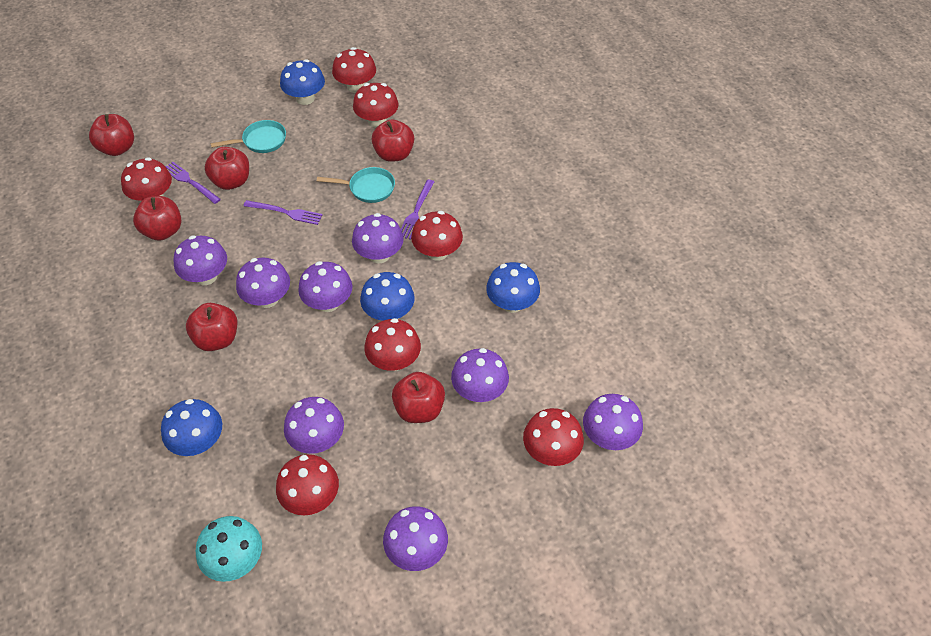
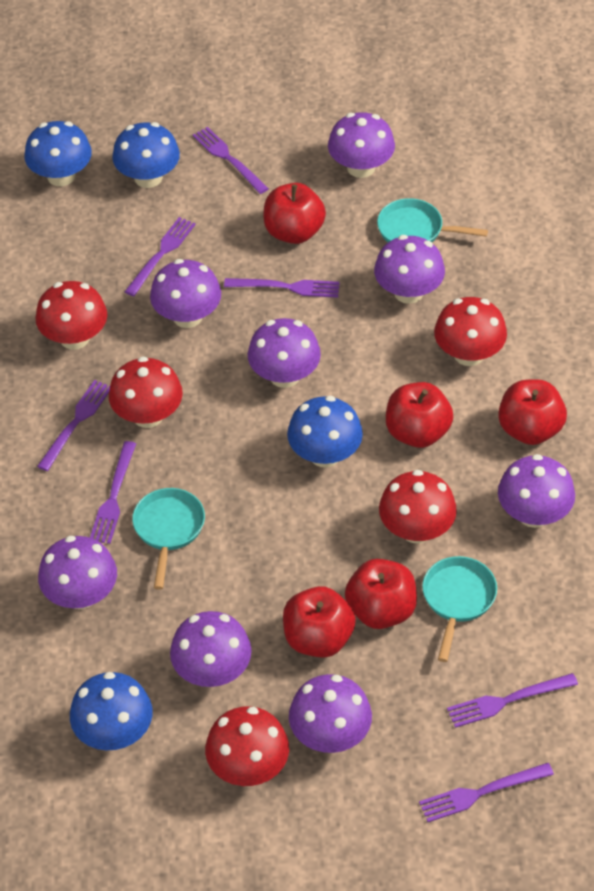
purple fork: 3 -> 7
red apple: 6 -> 5
red mushroom: 7 -> 5
turquoise mushroom: 1 -> 0
turquoise pan: 2 -> 3

